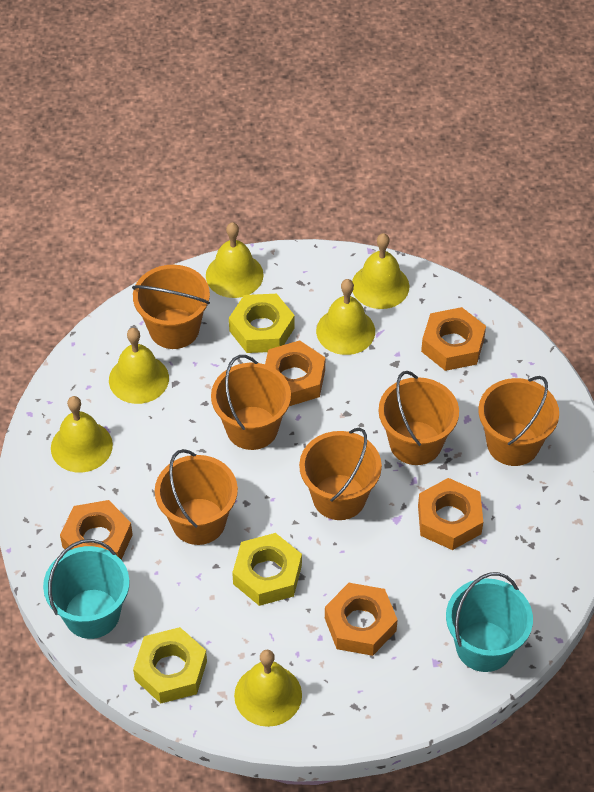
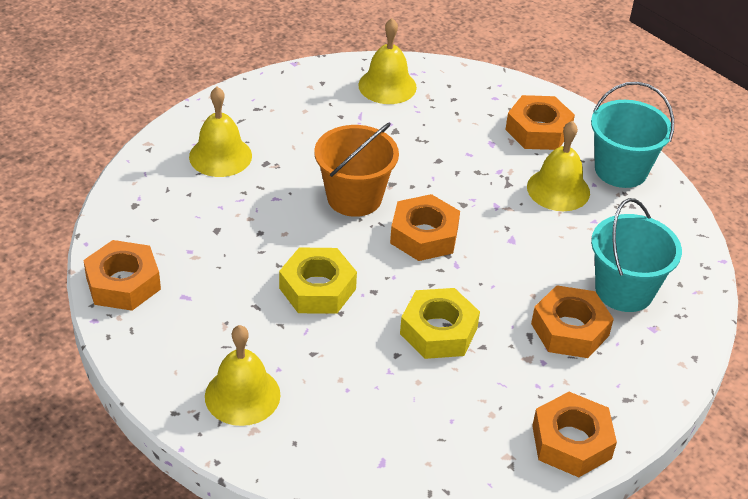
orange bucket: 6 -> 1
yellow bell: 6 -> 4
yellow nut: 3 -> 2

